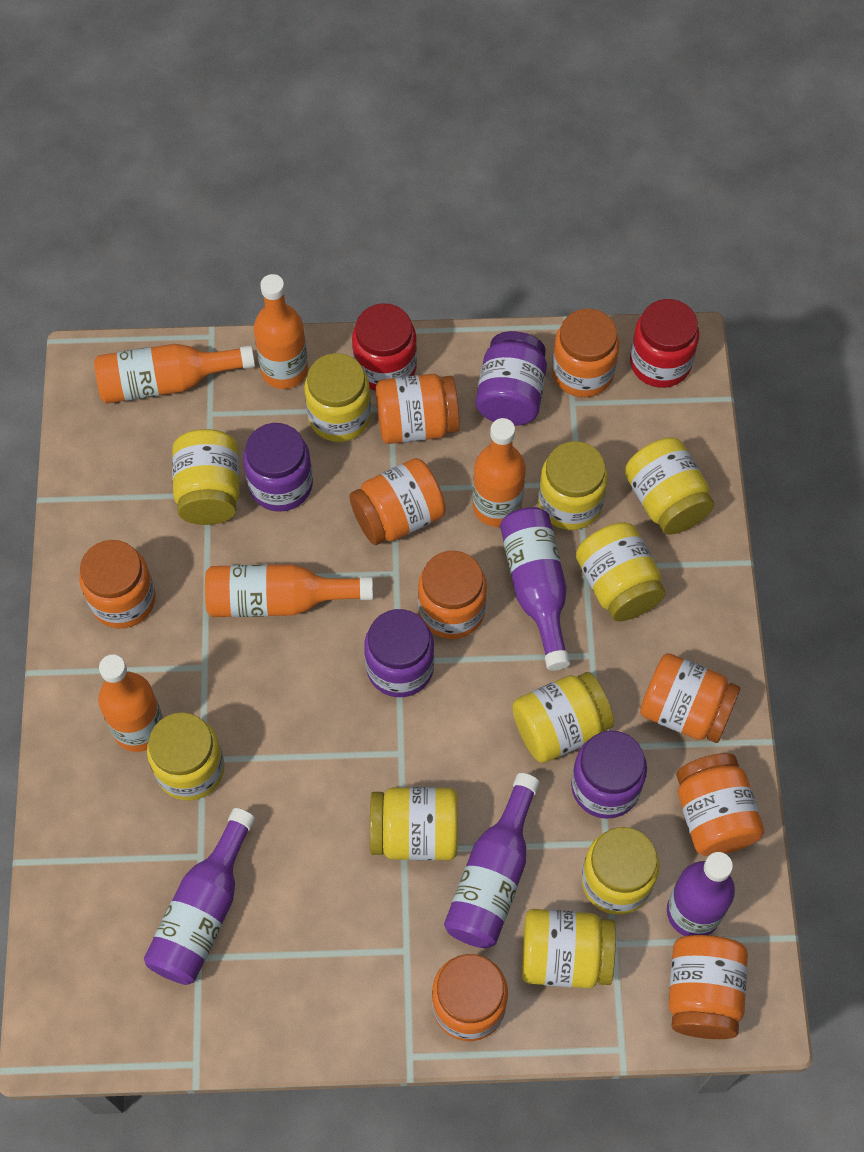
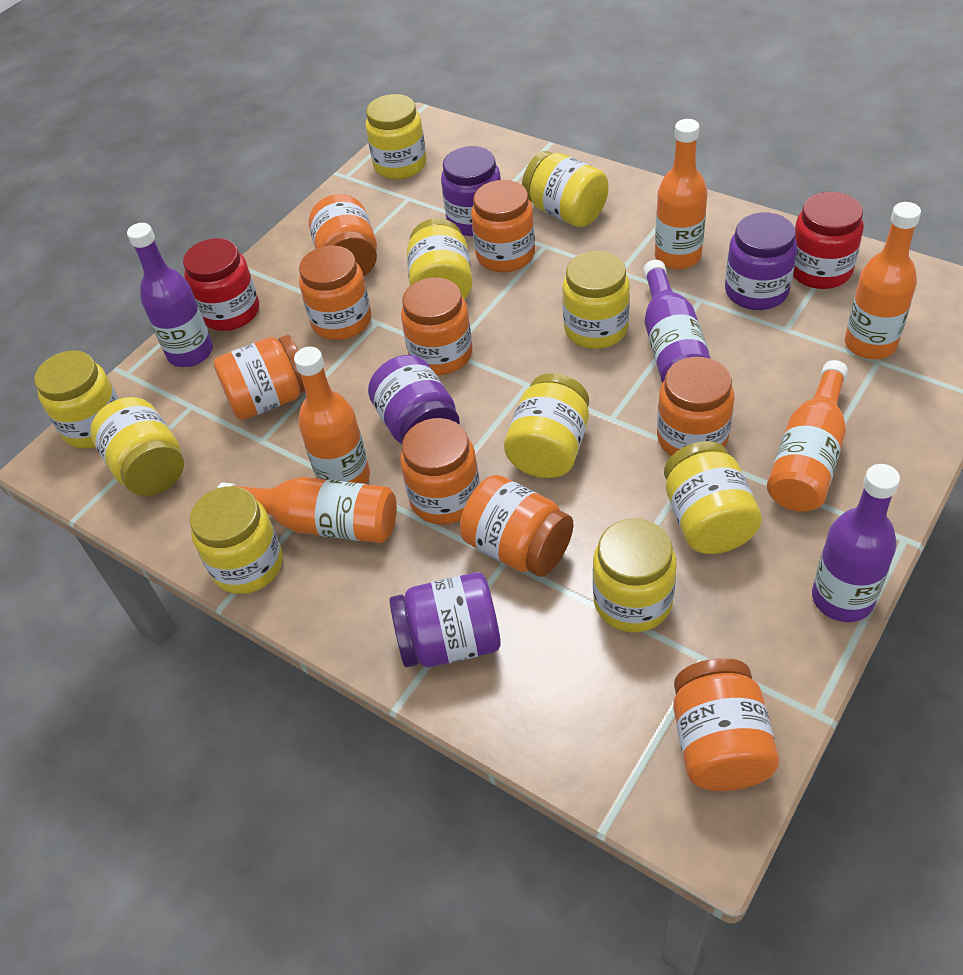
purple bottle: 4 -> 3

